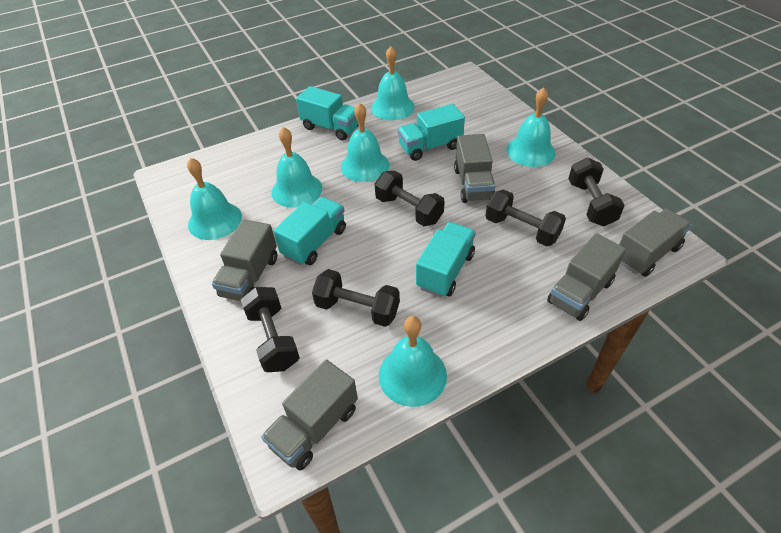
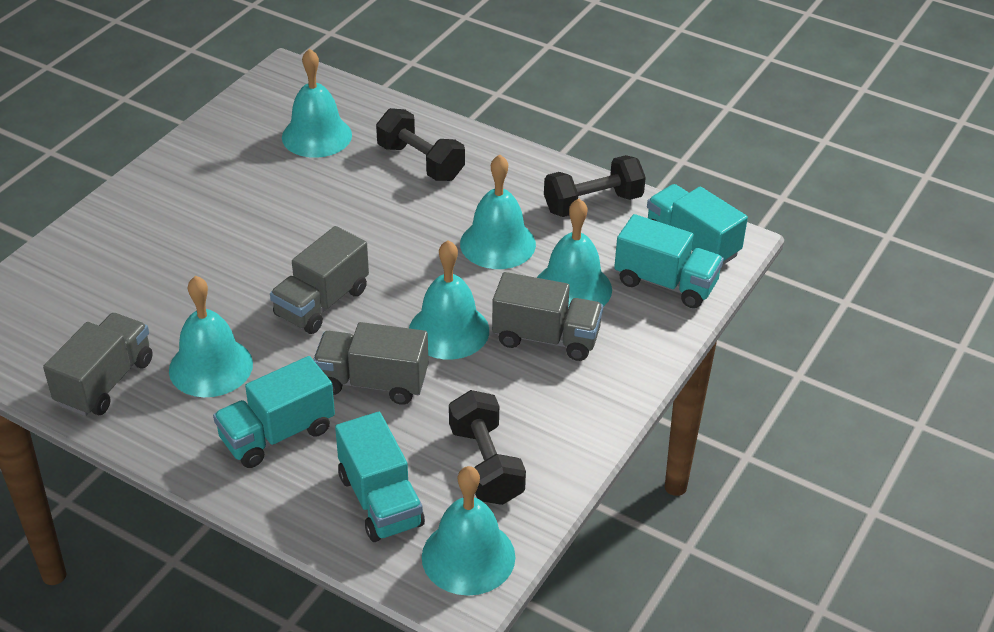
black dumbbell: 5 -> 3
grey truck: 5 -> 4

